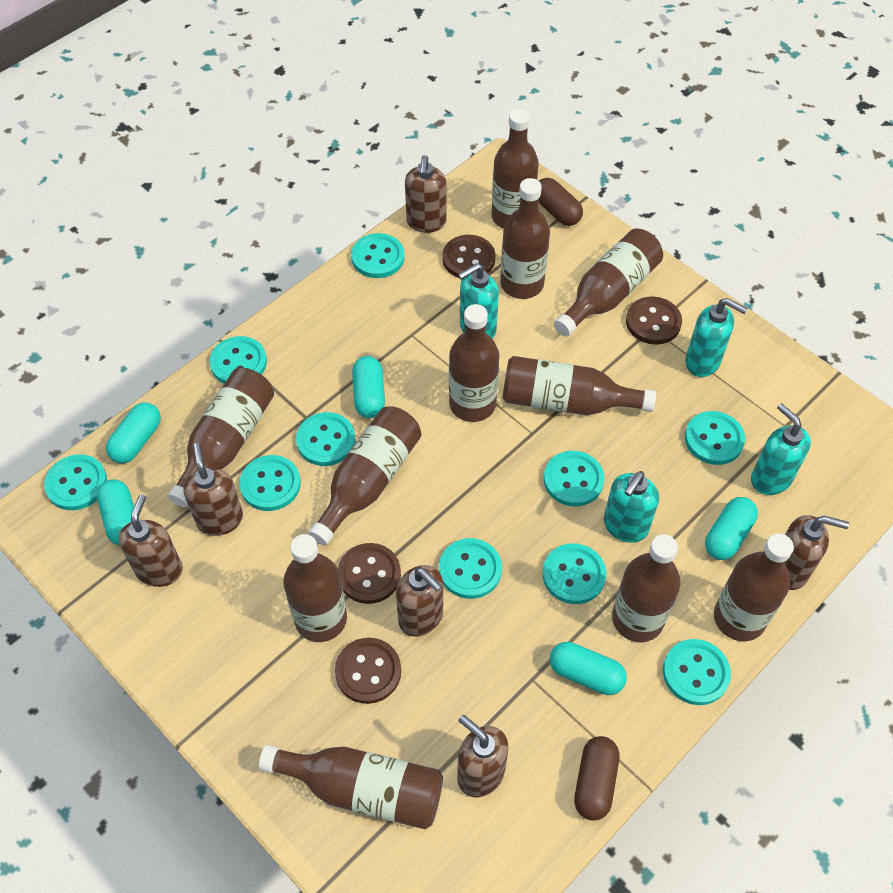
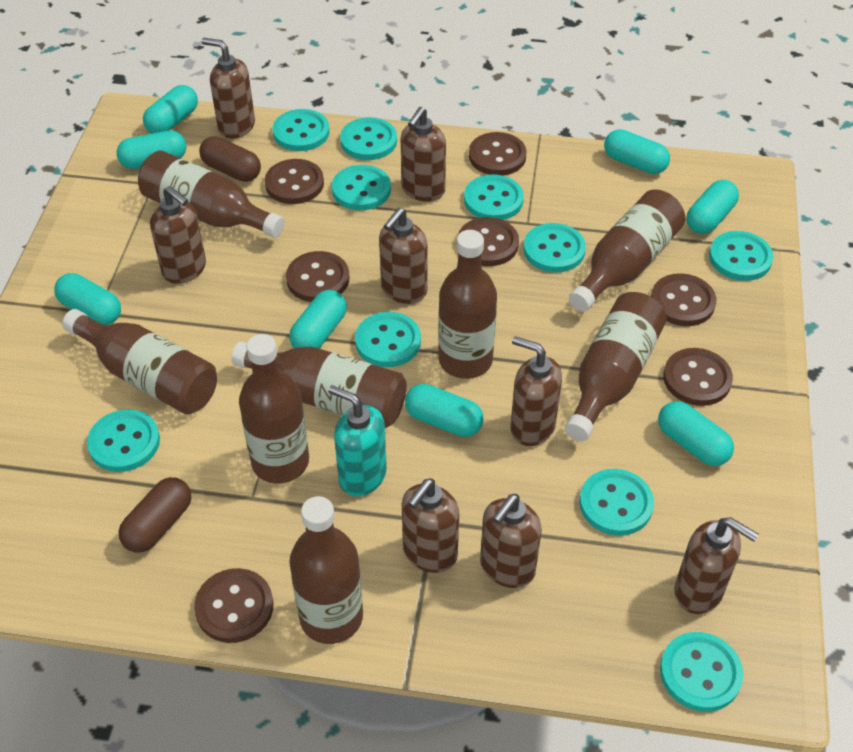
brown bottle: 11 -> 8
brown button: 4 -> 7
brown soap dispenser: 6 -> 8
turquoise capsule: 5 -> 8
turquoise soap dispenser: 4 -> 1

